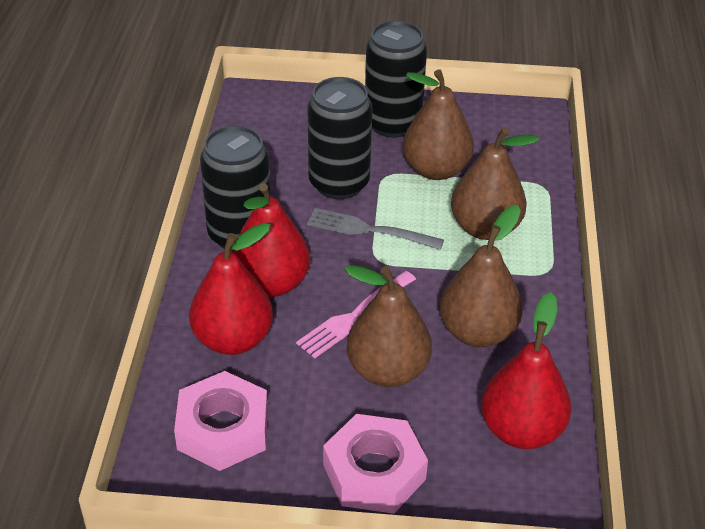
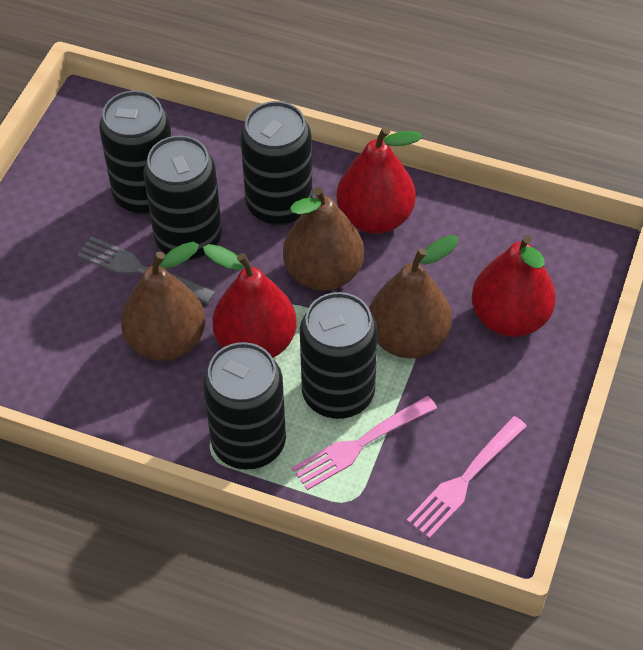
black can: 3 -> 5
brown pear: 4 -> 3
pink fork: 1 -> 2
pink nut: 2 -> 0

